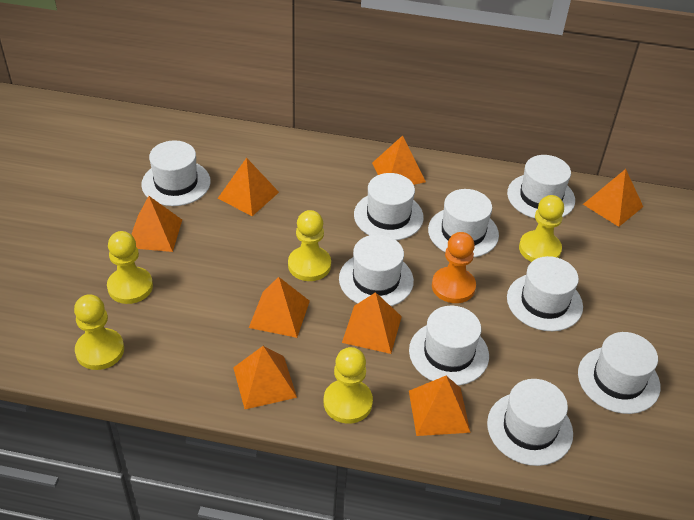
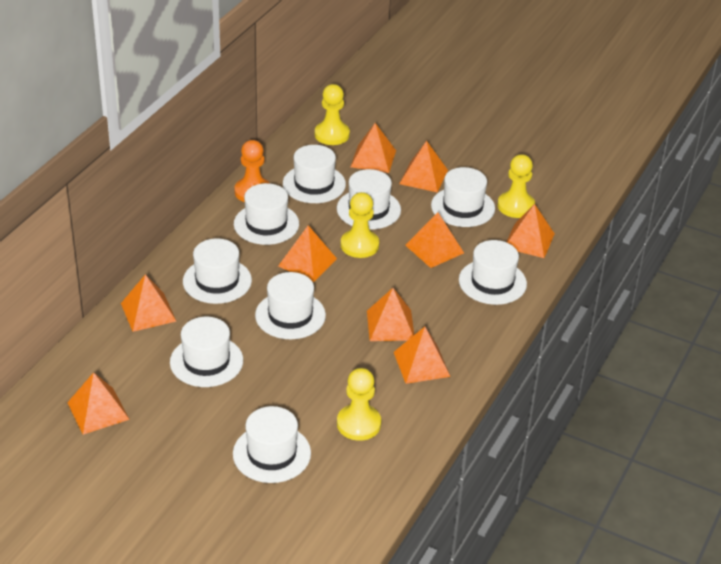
orange pyramid: 8 -> 9
yellow pawn: 5 -> 4

